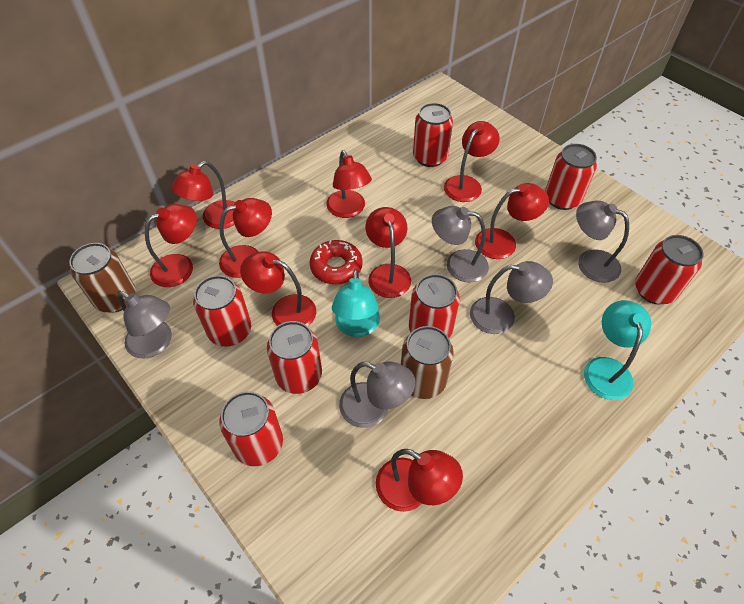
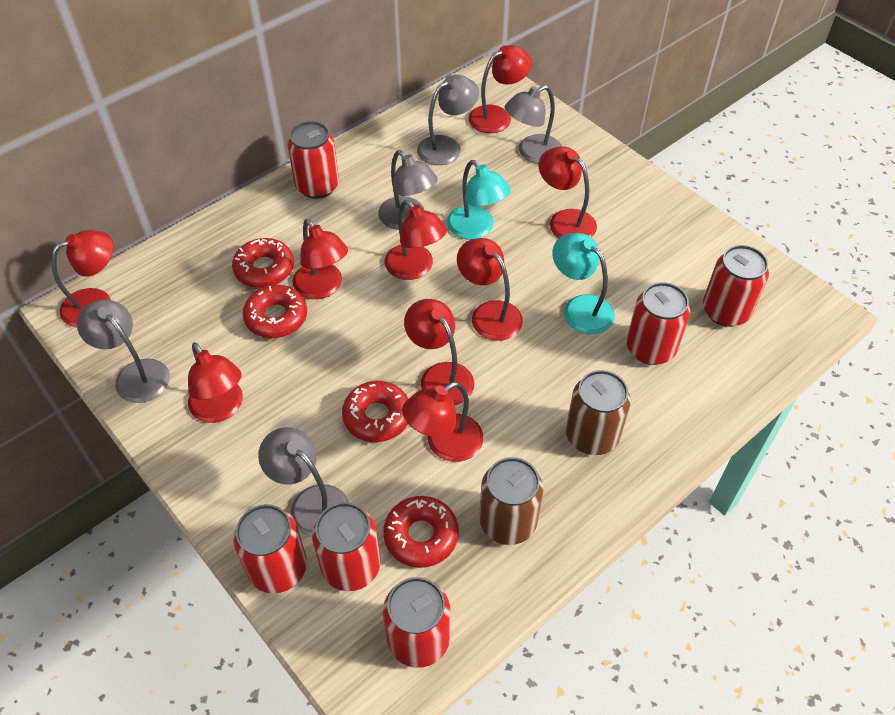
red can: 7 -> 6
red donut: 1 -> 4

